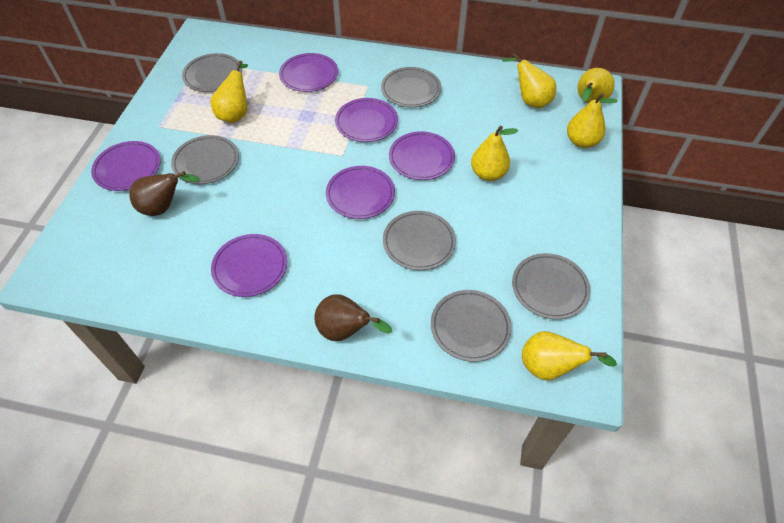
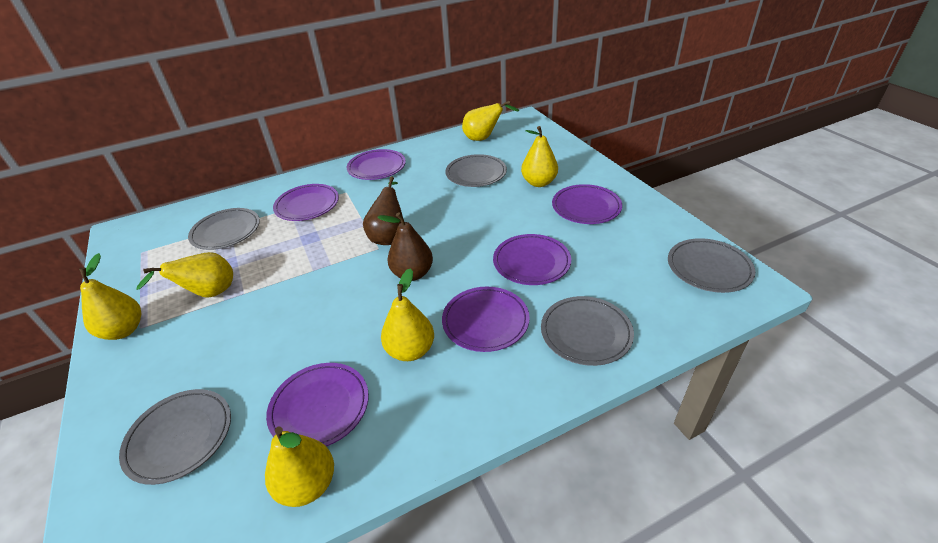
grey plate: 6 -> 5

